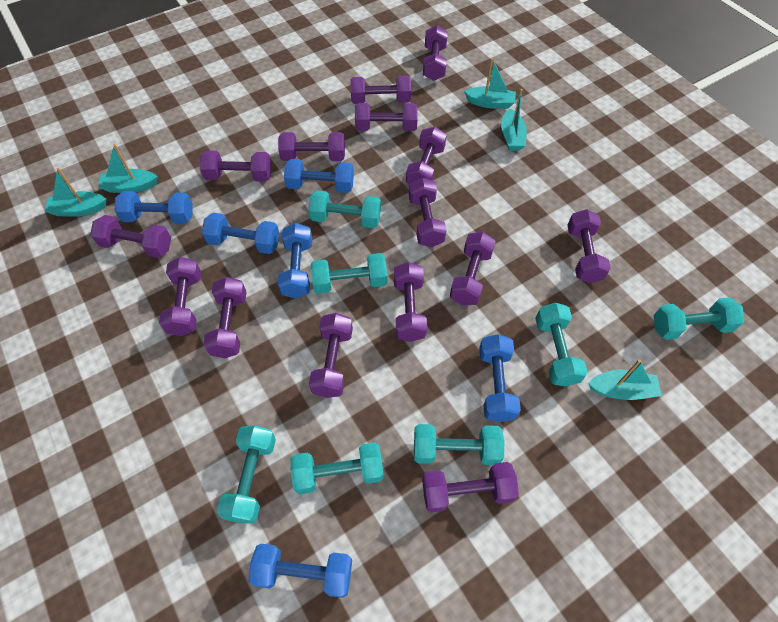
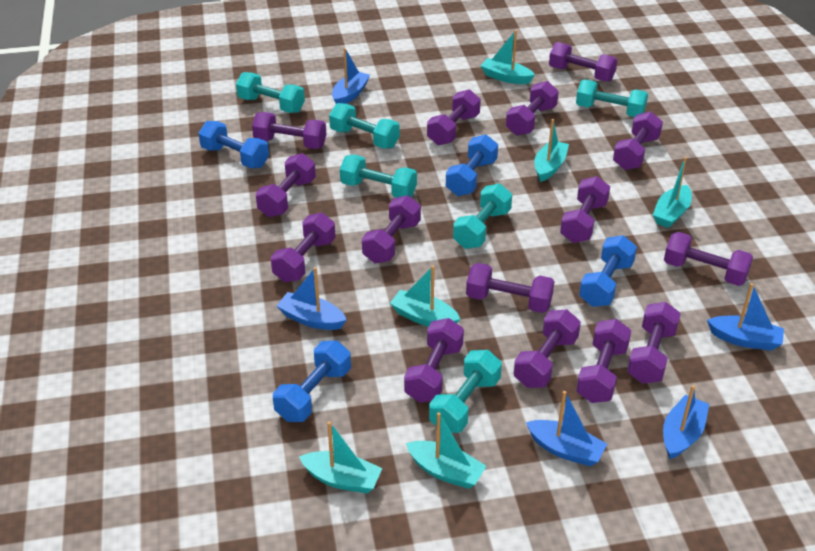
blue boat: 0 -> 5
blue dumbbell: 6 -> 4
turquoise boat: 5 -> 6
turquoise dumbbell: 7 -> 6

